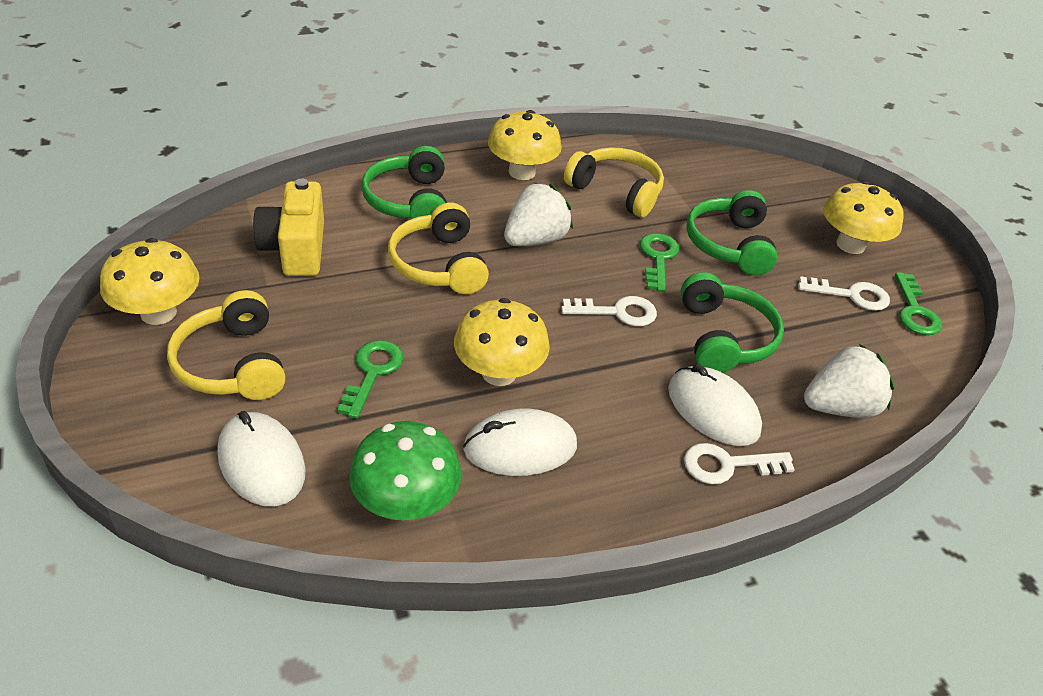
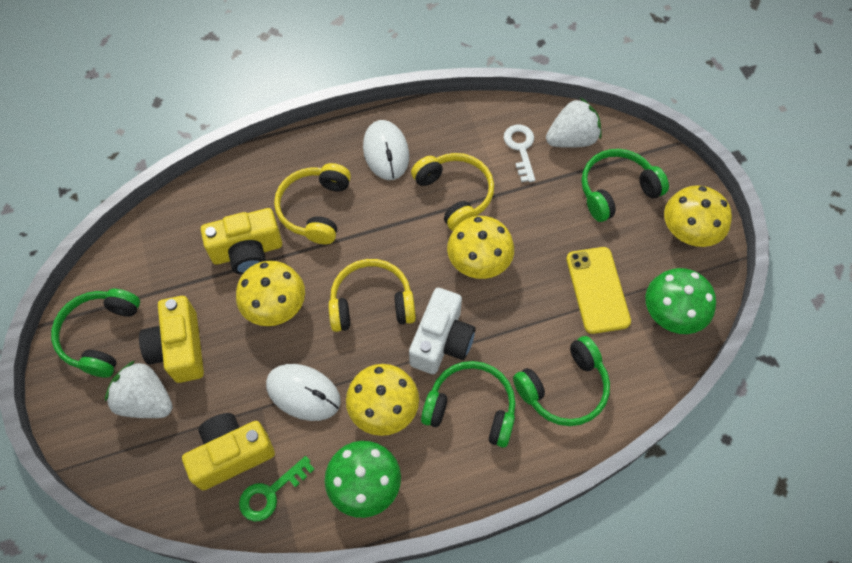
green headphones: 3 -> 4
green key: 3 -> 1
green mushroom: 1 -> 2
white camera: 0 -> 1
white key: 3 -> 1
white mouse: 3 -> 2
yellow camera: 1 -> 3
yellow phone: 0 -> 1

